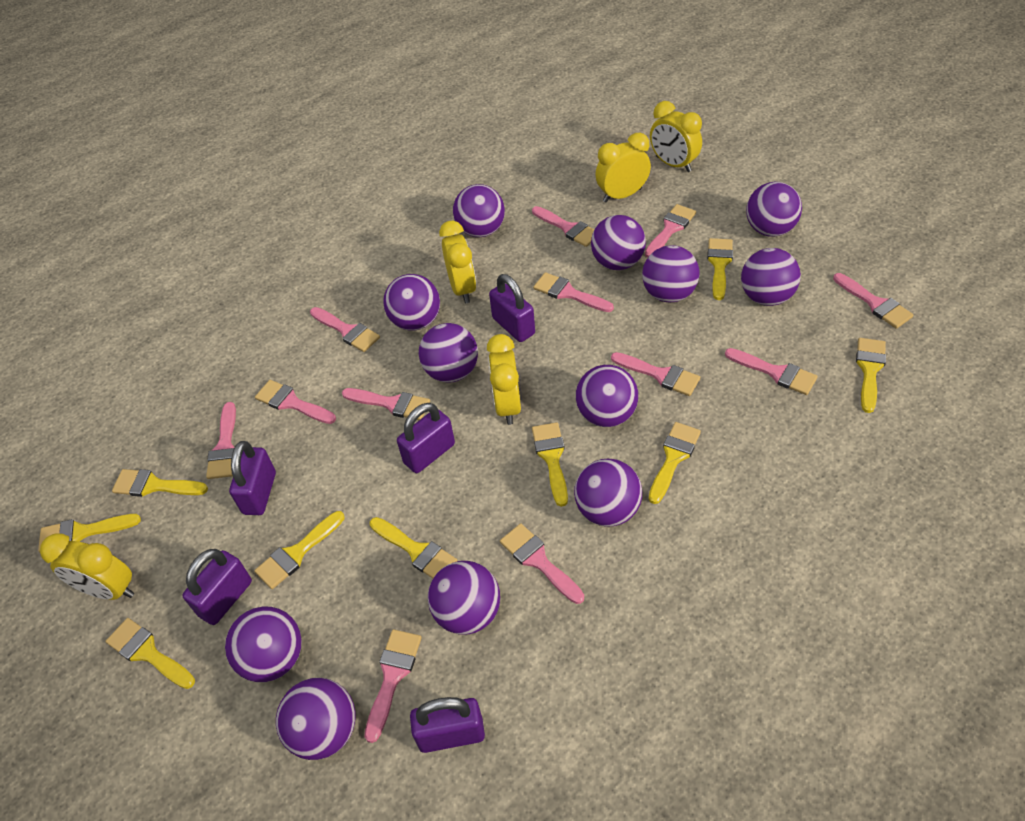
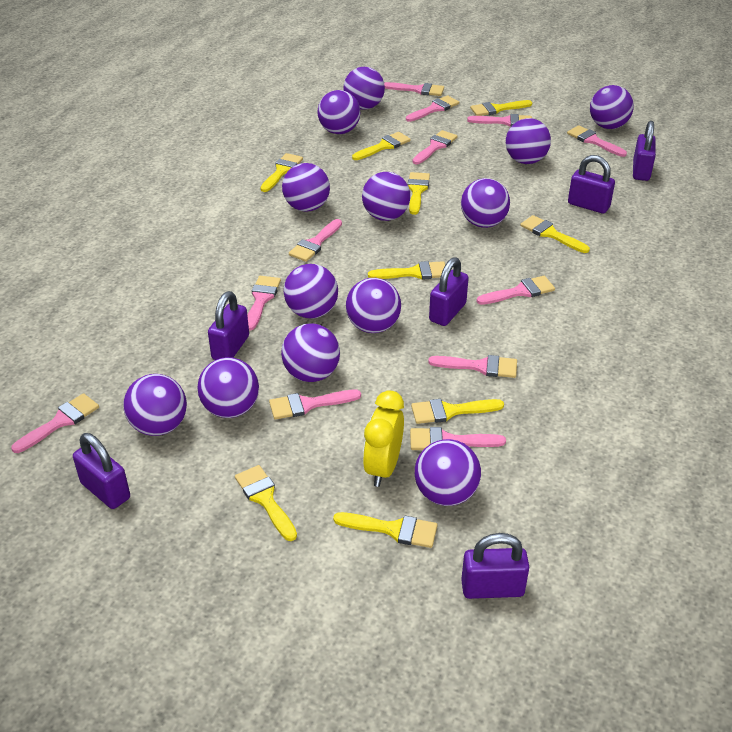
purple ball: 12 -> 13
purple padlock: 5 -> 6
yellow clock: 5 -> 1

